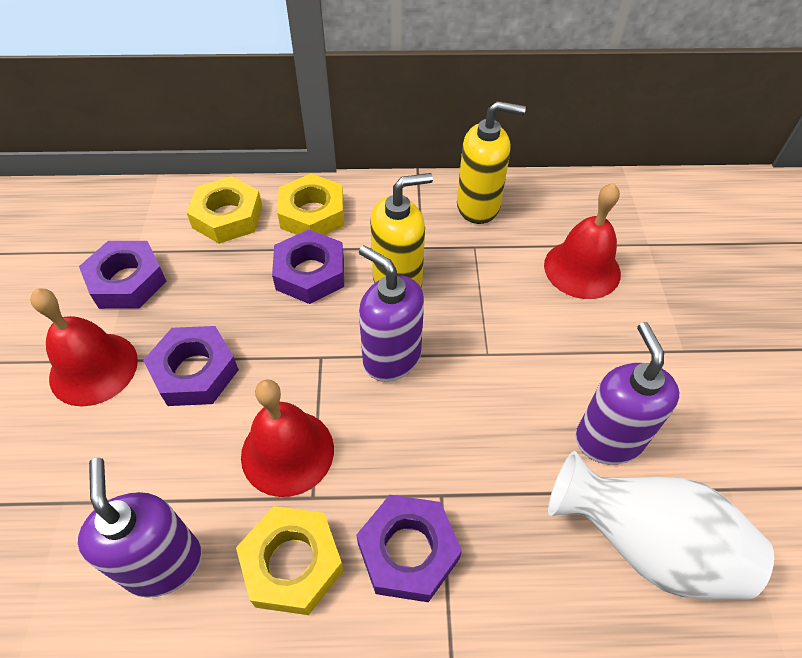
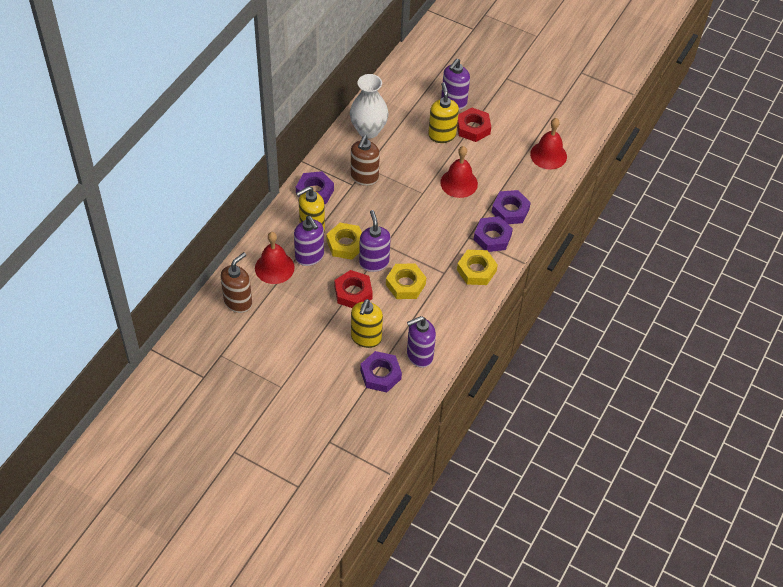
brown soap dispenser: 0 -> 2
purple soap dispenser: 3 -> 4
red nut: 0 -> 2
yellow soap dispenser: 2 -> 3

